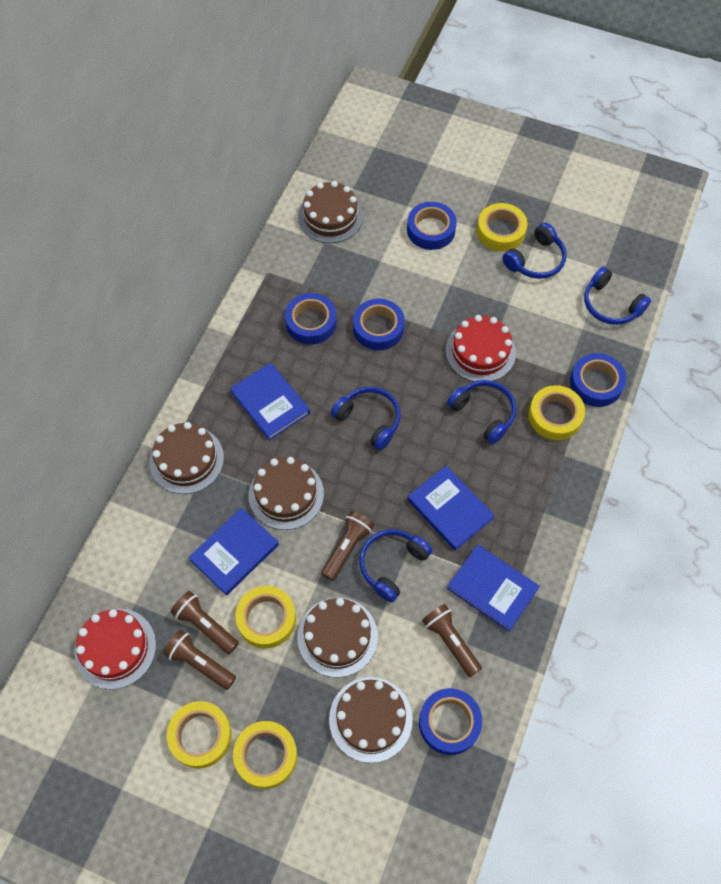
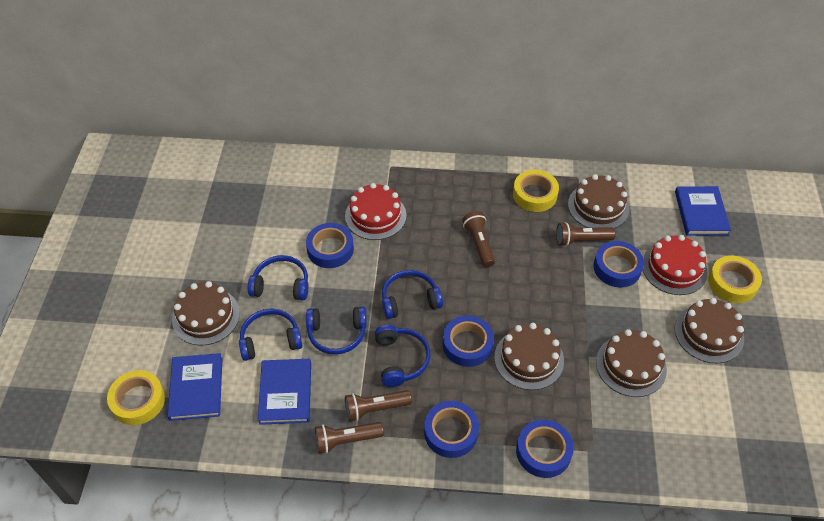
blue book: 4 -> 3
yellow tape: 5 -> 3

